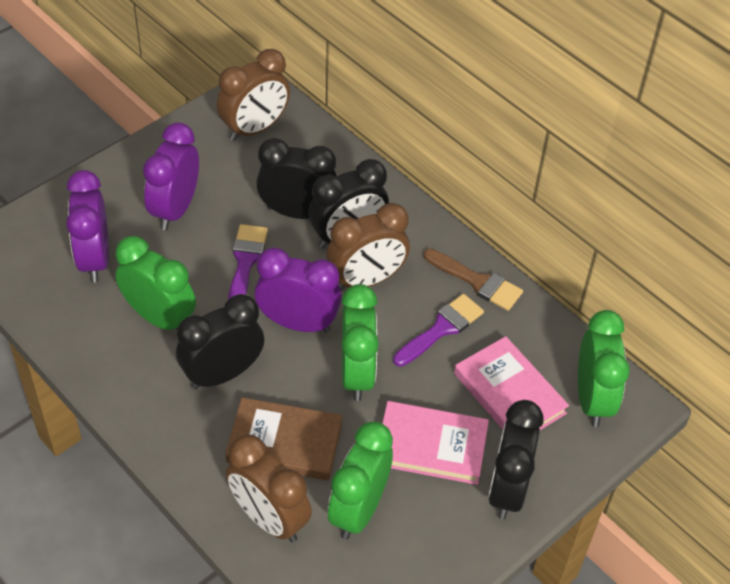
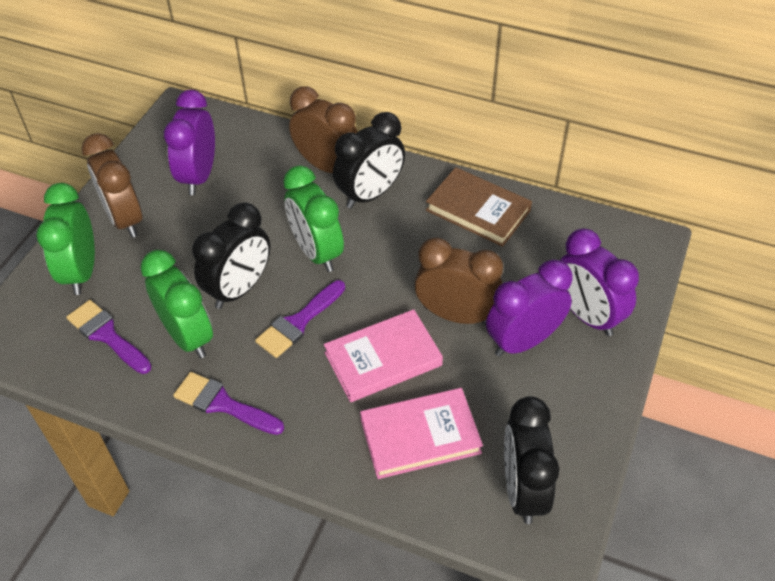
black clock: 4 -> 3
brown brush: 1 -> 0
green clock: 4 -> 3
purple brush: 2 -> 3

